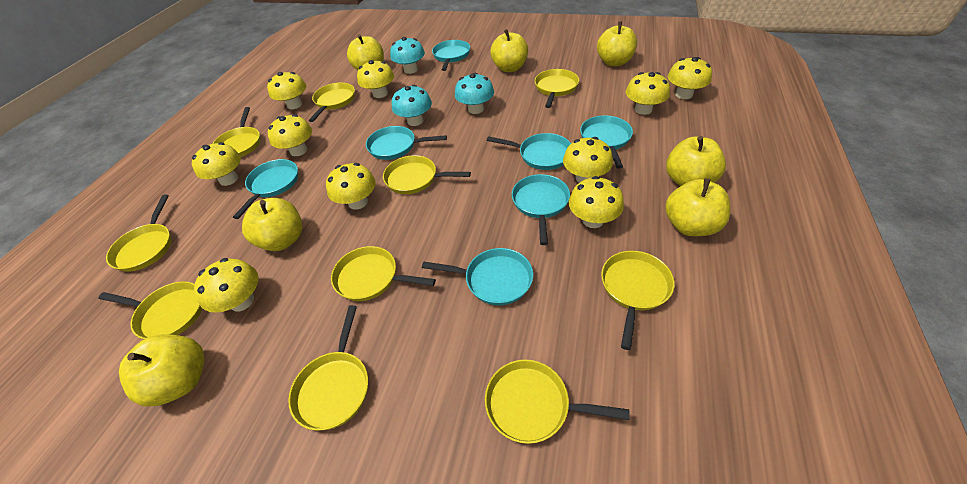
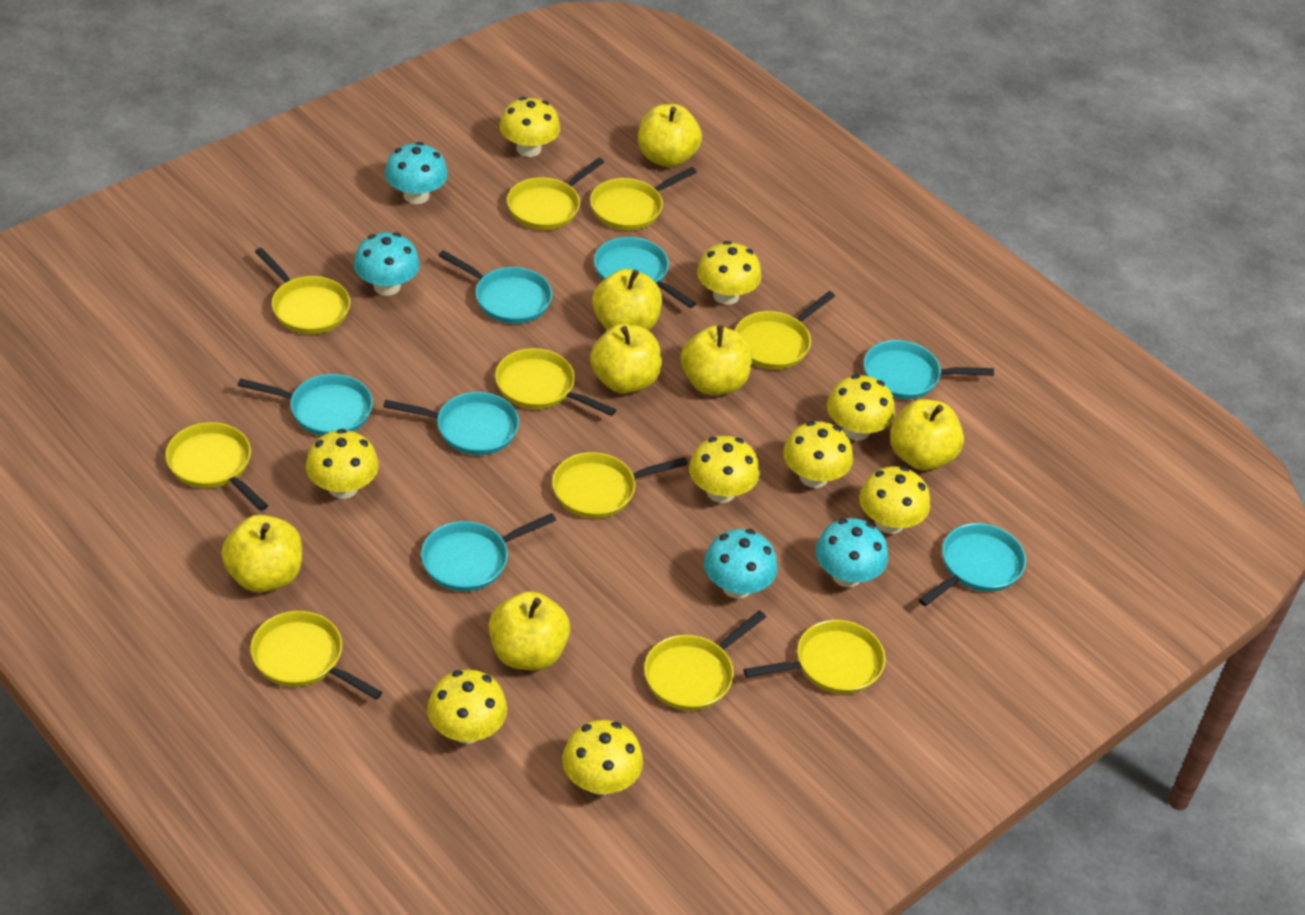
turquoise mushroom: 3 -> 4
yellow mushroom: 10 -> 9

